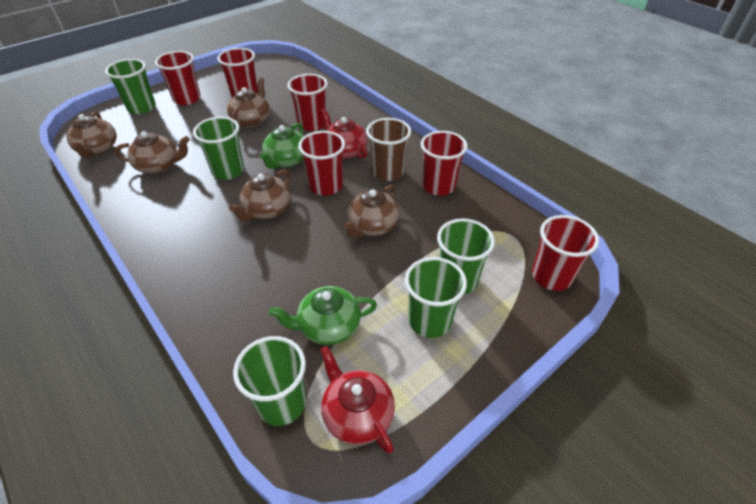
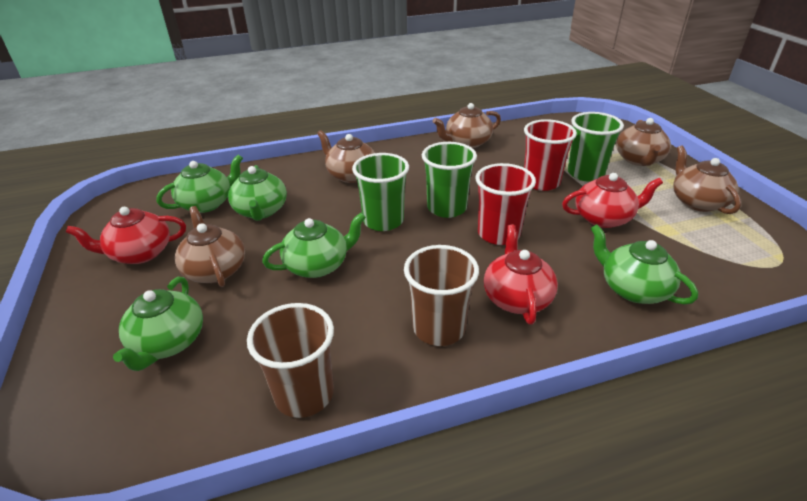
brown cup: 1 -> 2
green cup: 5 -> 3
green teapot: 2 -> 5
red cup: 6 -> 2
red teapot: 2 -> 3

